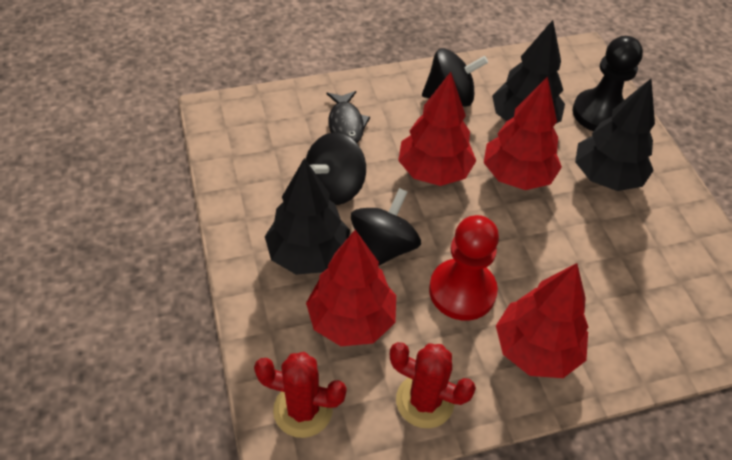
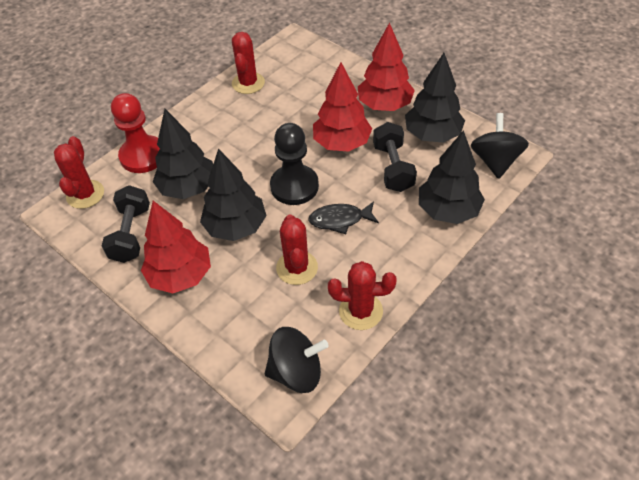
black dumbbell: 0 -> 2
black spinning top: 3 -> 2
black tree: 3 -> 4
red cactus: 2 -> 4
red tree: 4 -> 3

